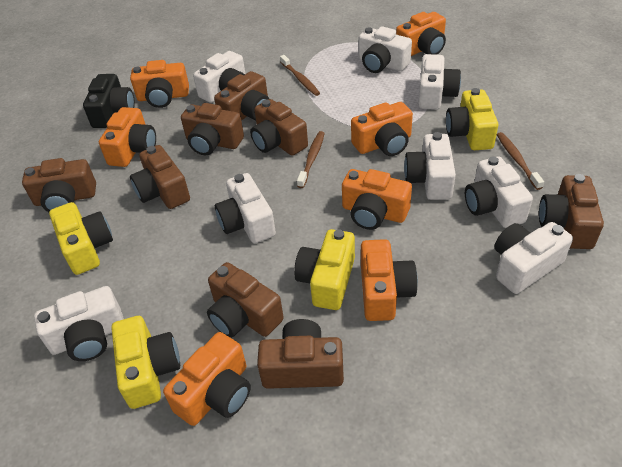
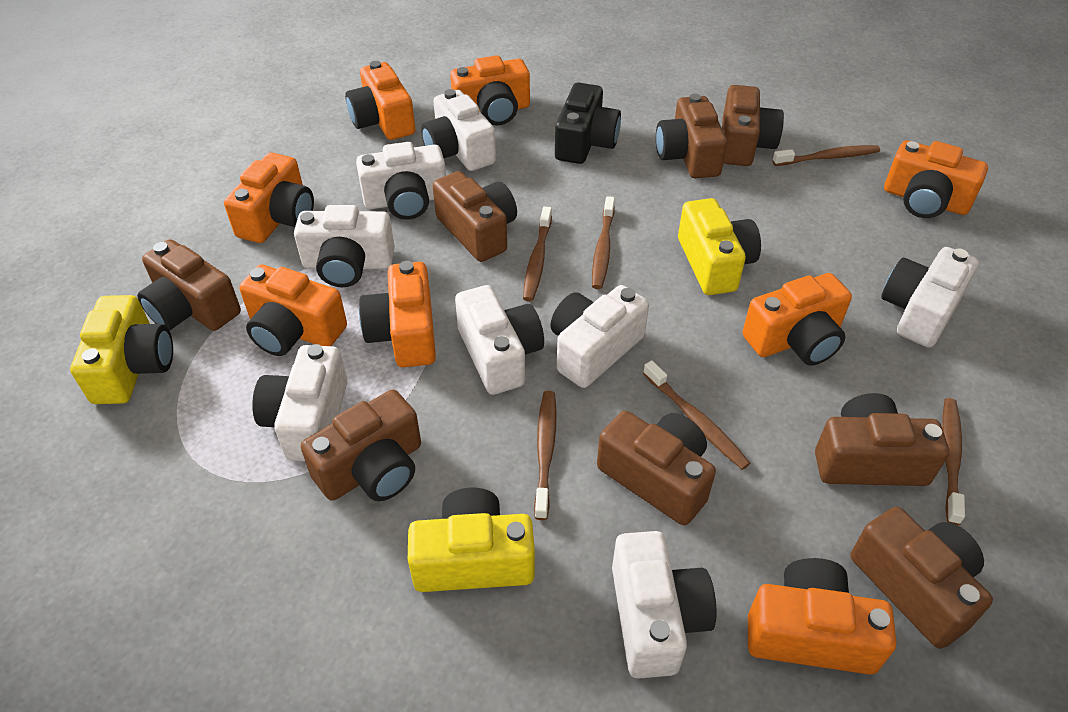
brown toothbrush: 3 -> 6
orange camera: 7 -> 8
yellow camera: 4 -> 3

